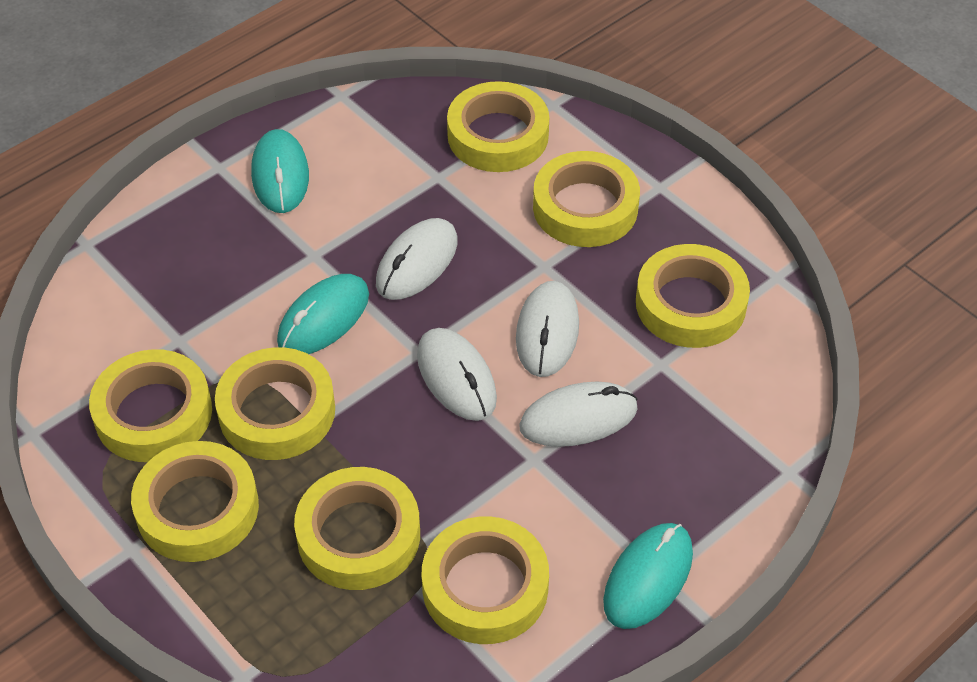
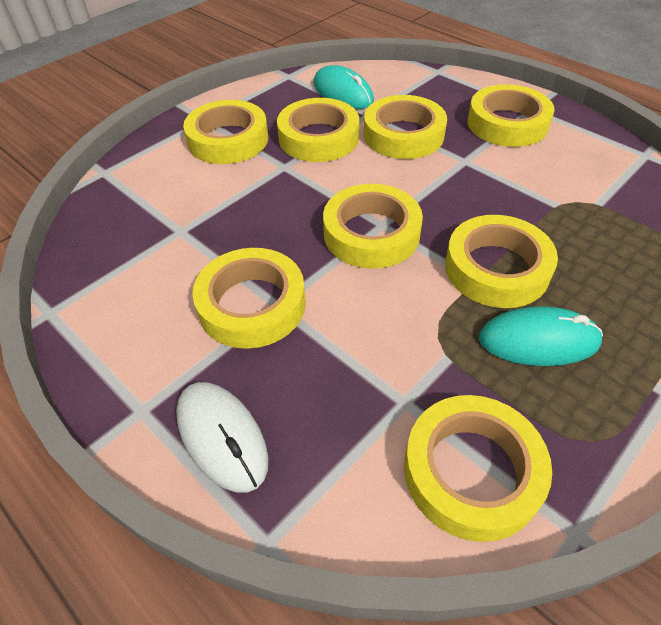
turquoise mouse: 3 -> 2
white mouse: 4 -> 1

